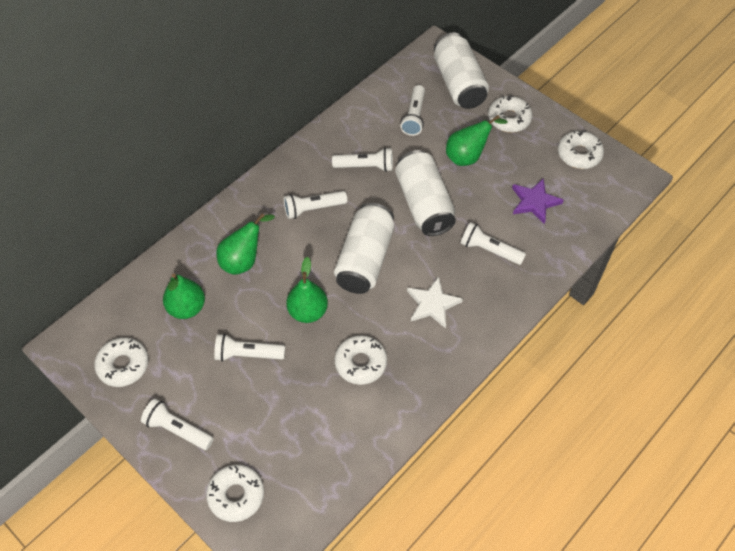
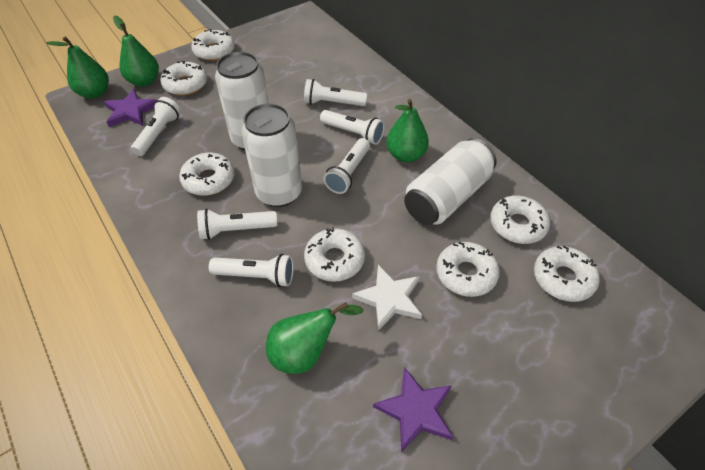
purple star: 1 -> 2
white donut: 5 -> 7

